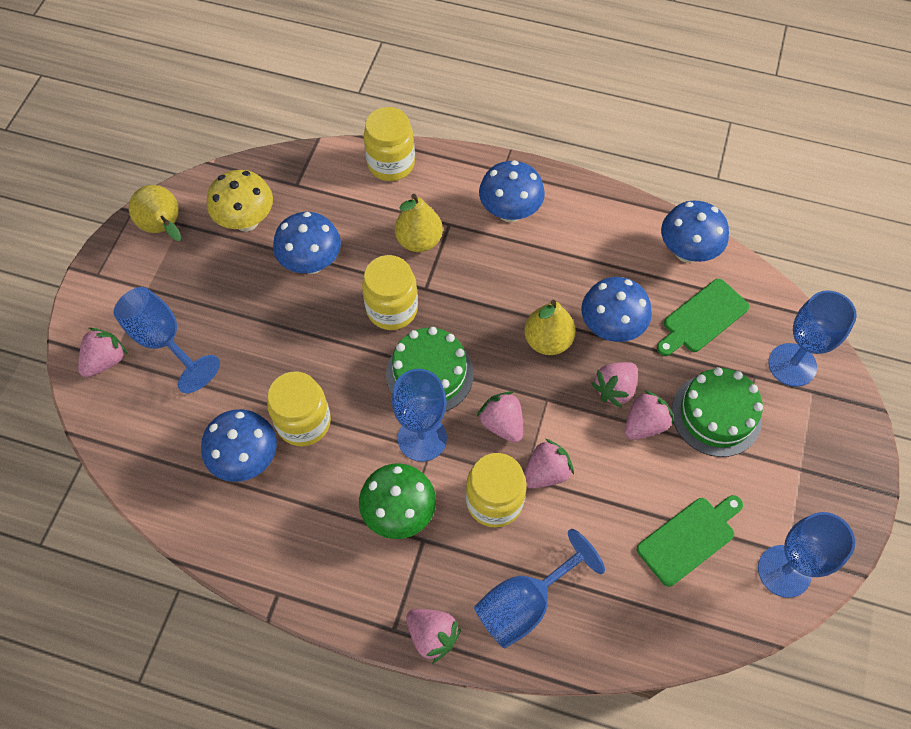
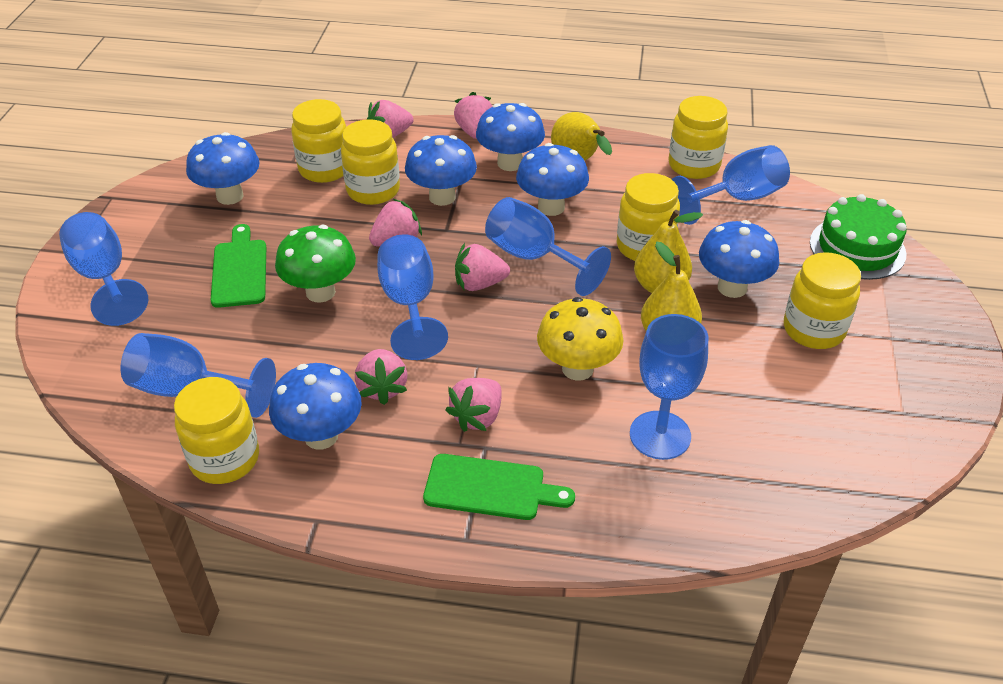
blue goblet: 5 -> 6
blue mushroom: 5 -> 6
green cake: 2 -> 1
yellow jar: 4 -> 6

